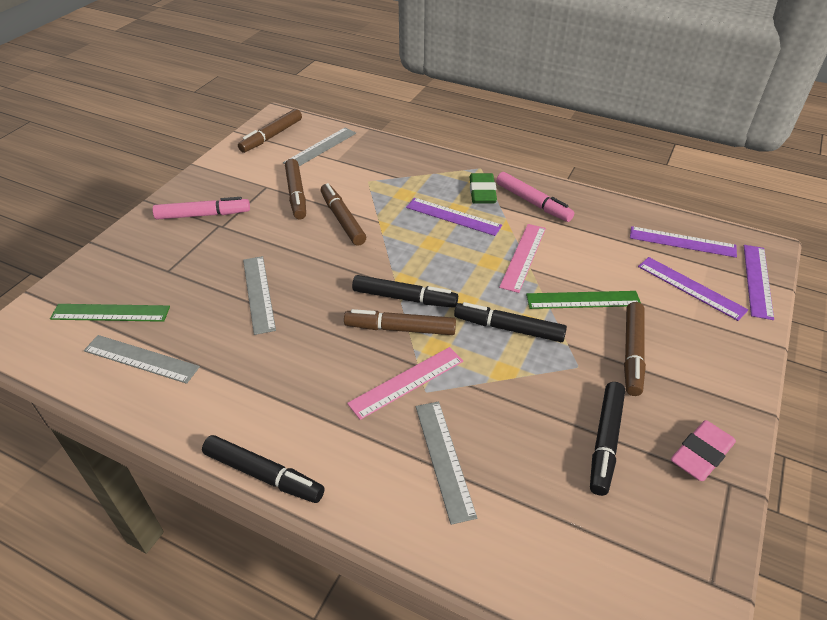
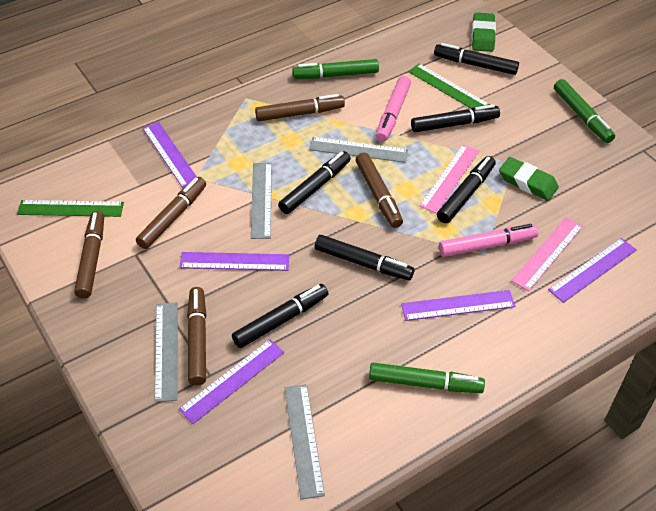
black marker: 4 -> 6
green eraser: 1 -> 2
green marker: 0 -> 3
pink eraser: 1 -> 0
purple ruler: 4 -> 5

